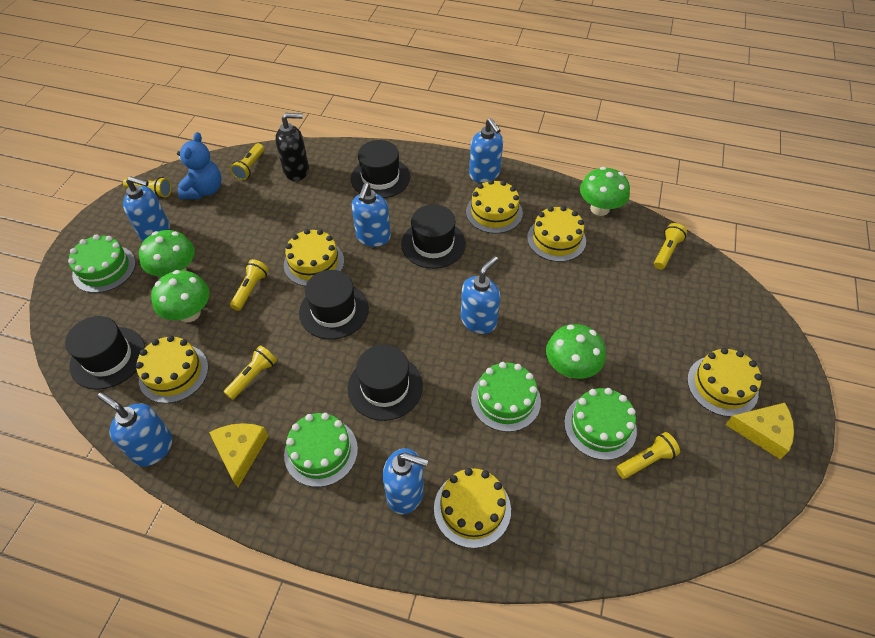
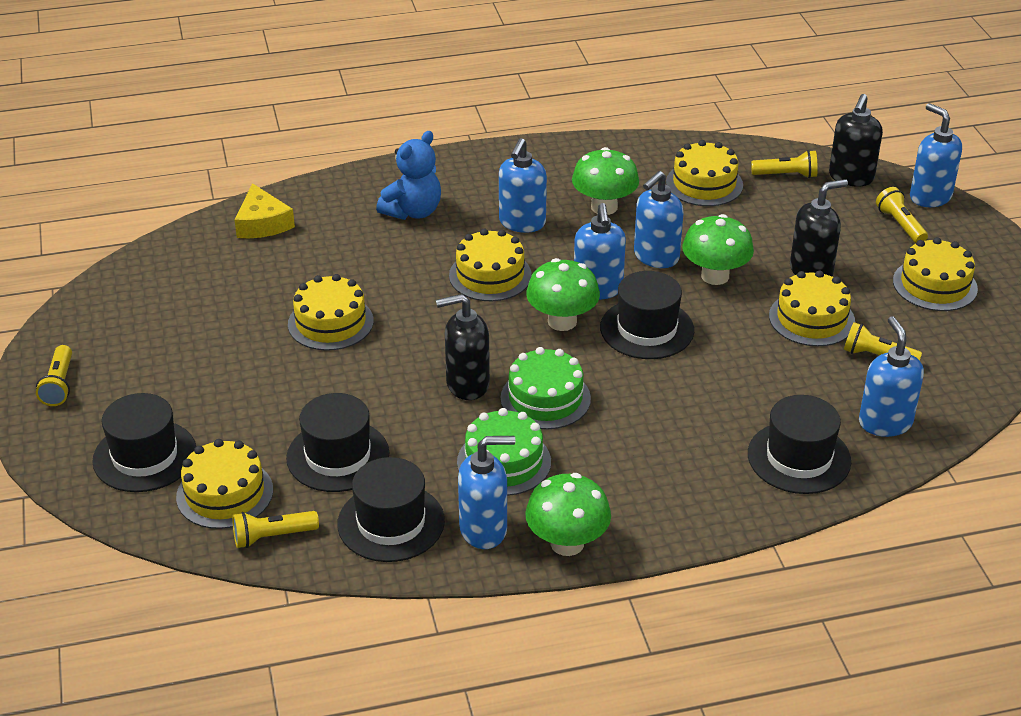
black soap dispenser: 1 -> 3
green cake: 4 -> 2
yellow cheese: 2 -> 1
yellow flashlight: 6 -> 5

